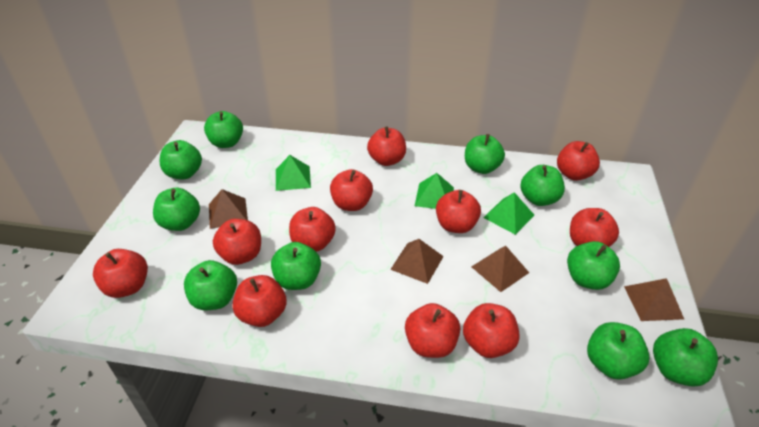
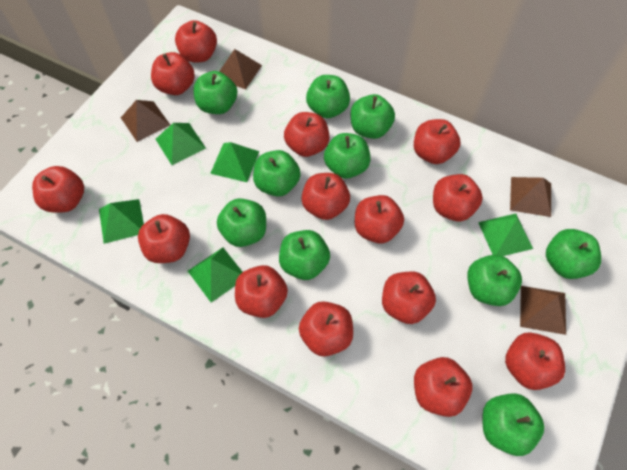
green pyramid: 3 -> 5
red apple: 11 -> 14

